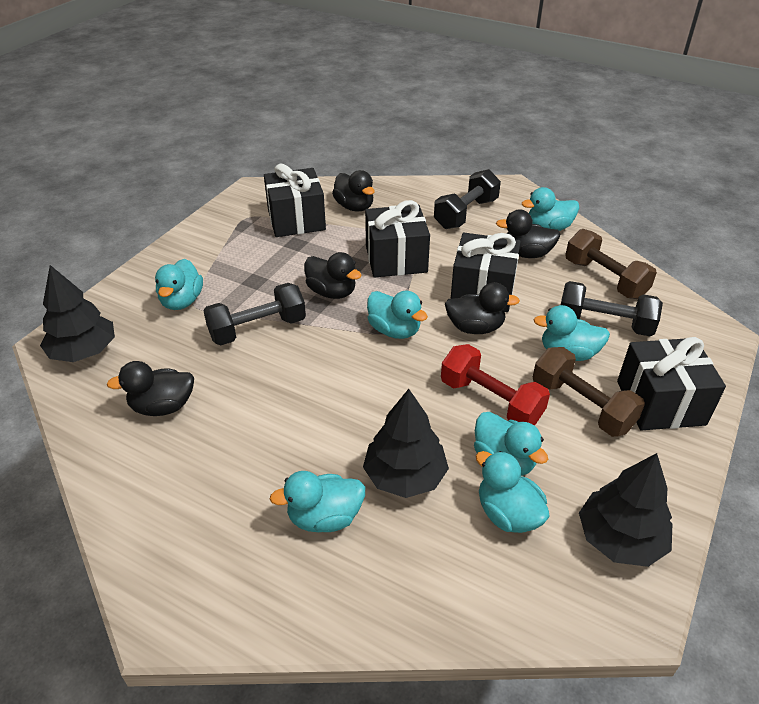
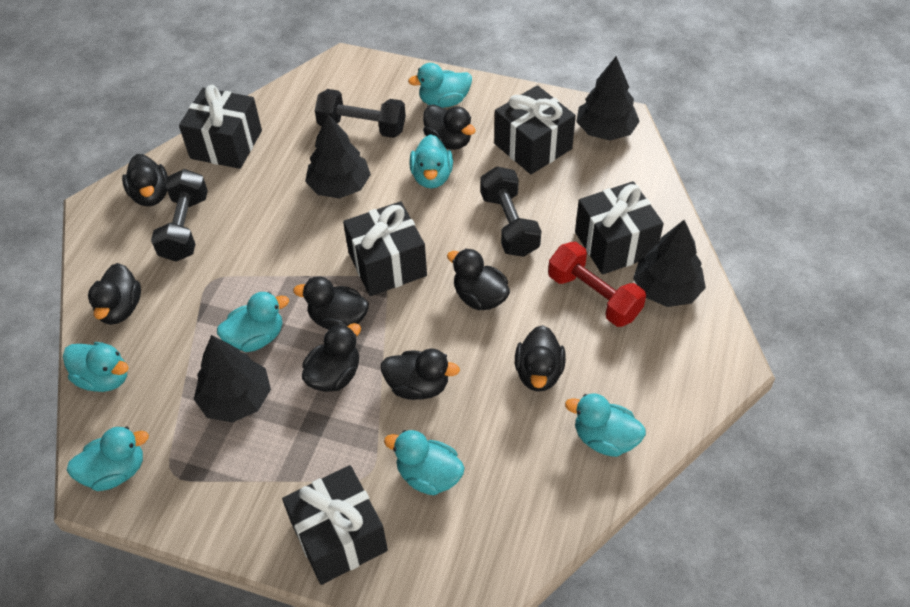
black duck: 5 -> 8
black gift: 4 -> 5
black tree: 3 -> 4
brown dumbbell: 2 -> 0

